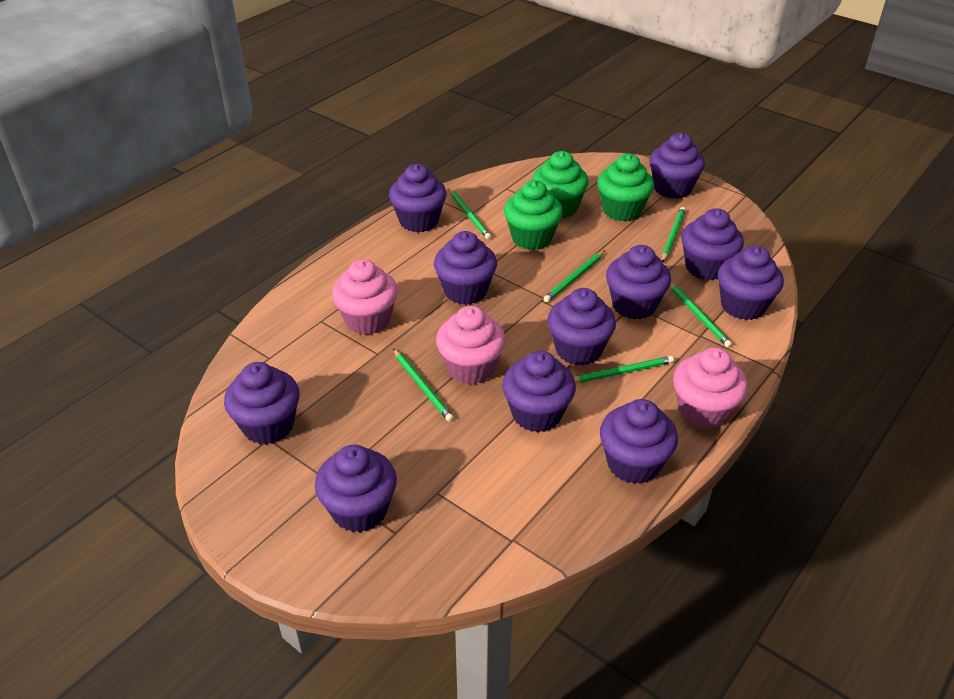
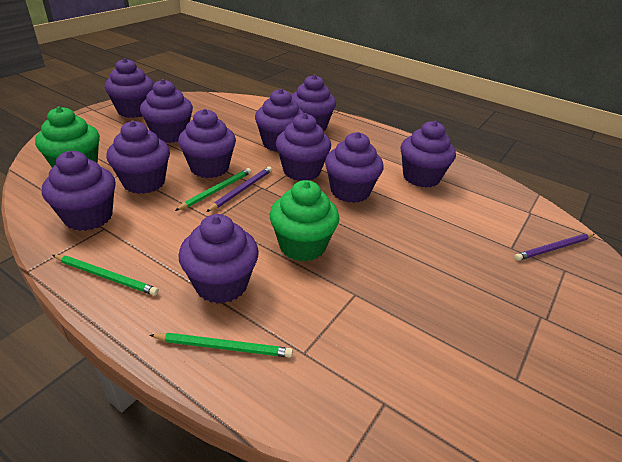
green cupcake: 3 -> 2
green pencil: 6 -> 3
pink cupcake: 3 -> 0
purple pencil: 0 -> 2

